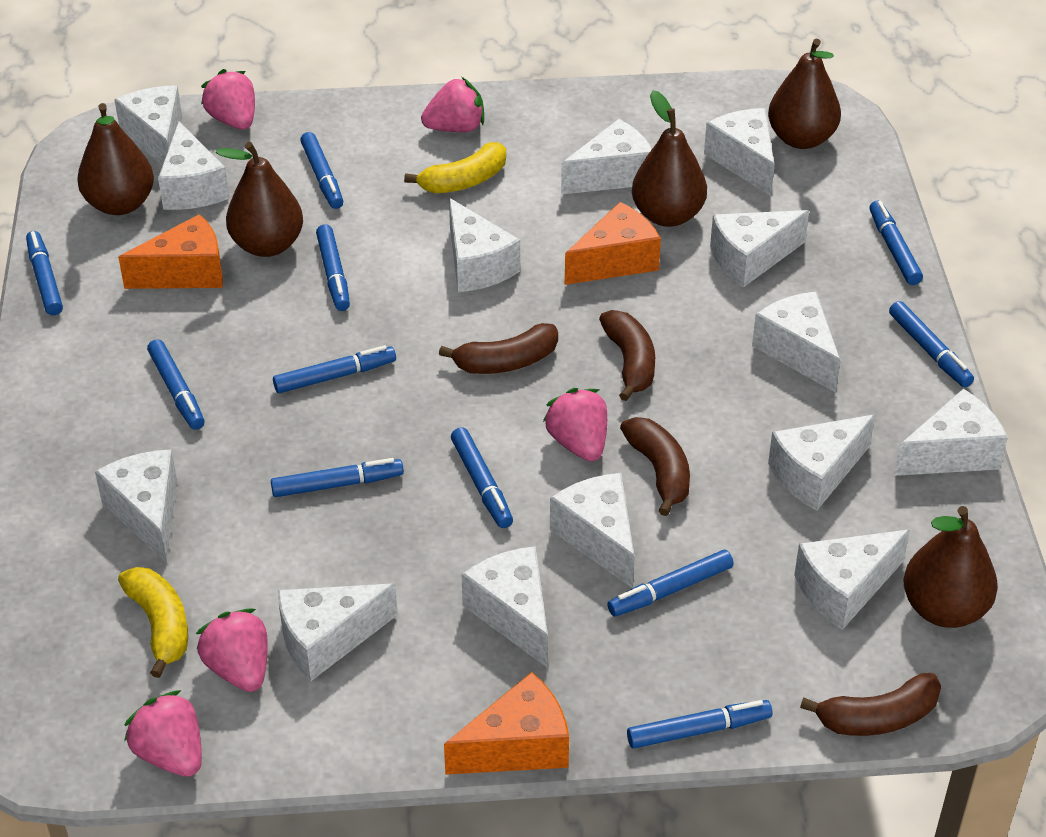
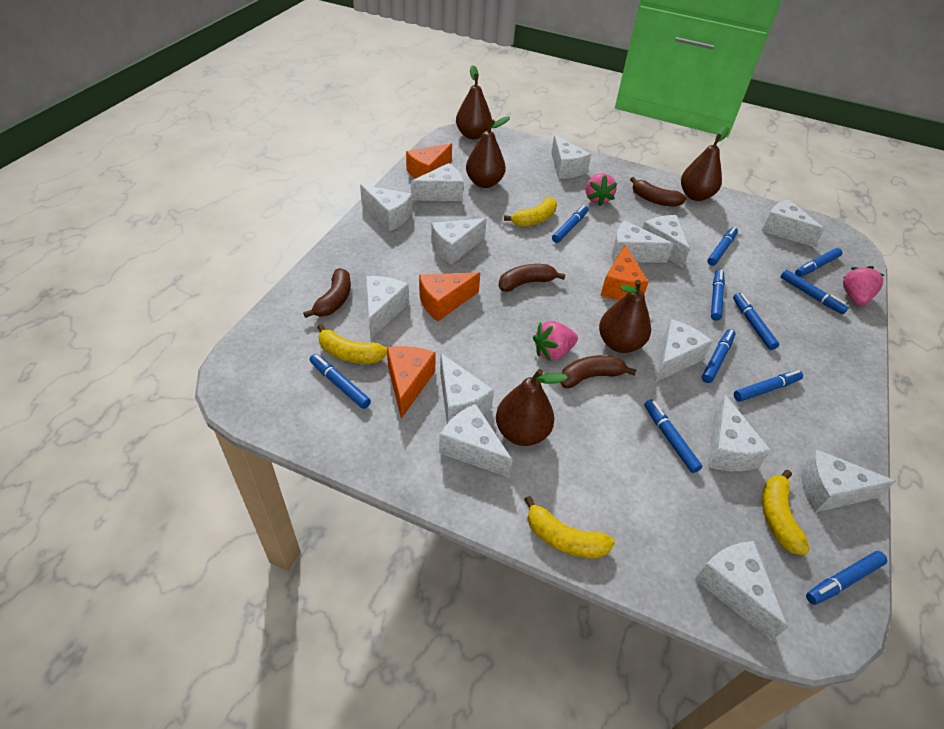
orange cheese: 3 -> 4
pink strawberry: 5 -> 3
yellow banana: 2 -> 4

